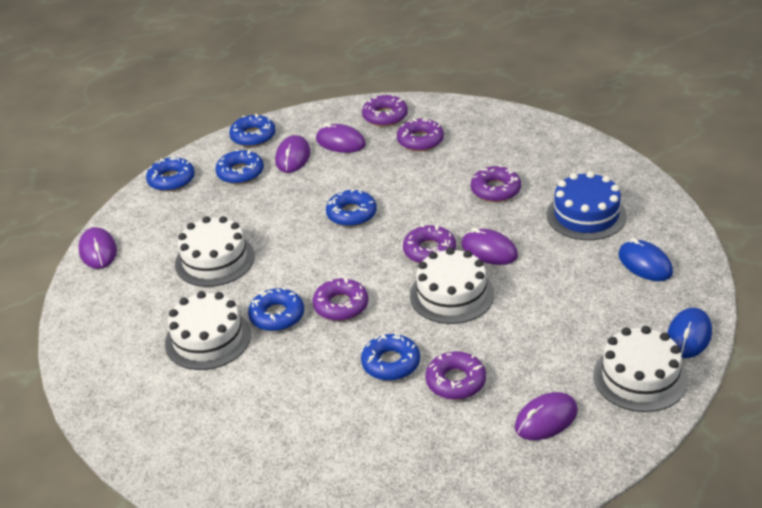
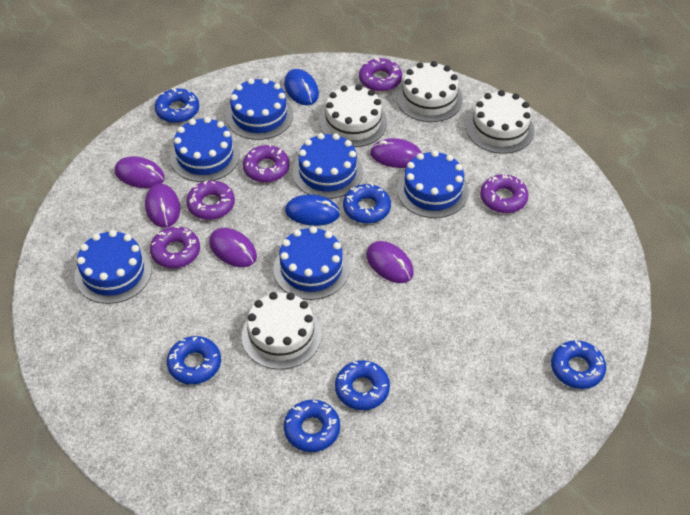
blue cake: 1 -> 6
purple donut: 6 -> 5

